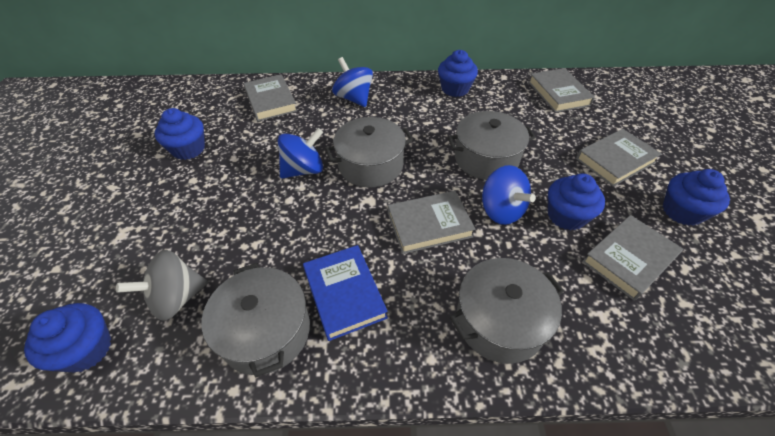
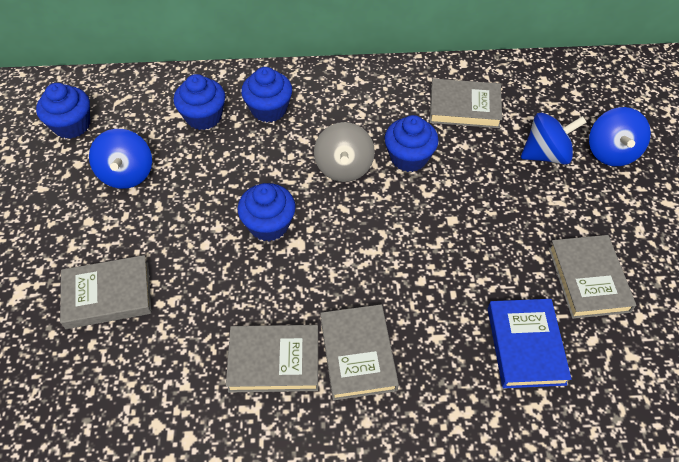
grey pot: 4 -> 0

